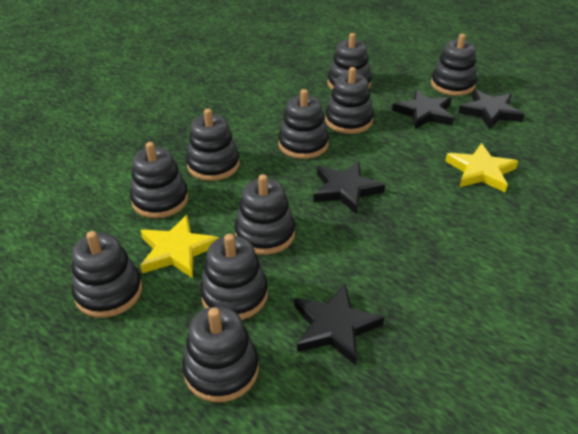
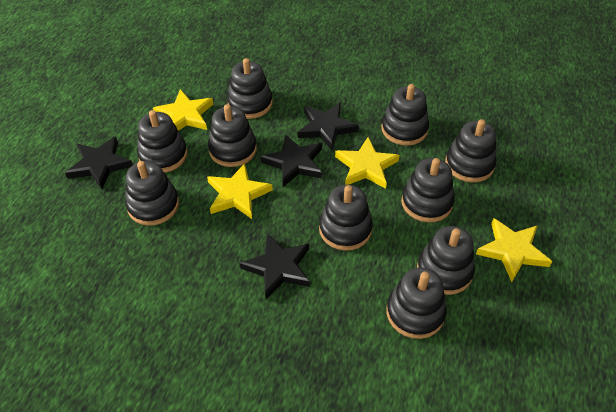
yellow star: 2 -> 4

